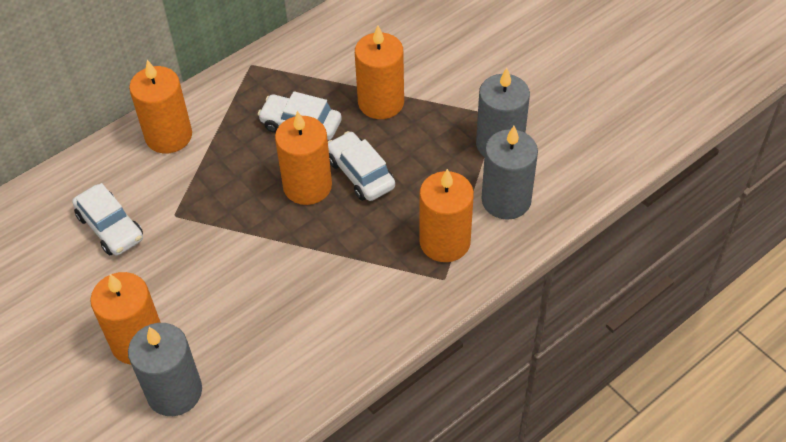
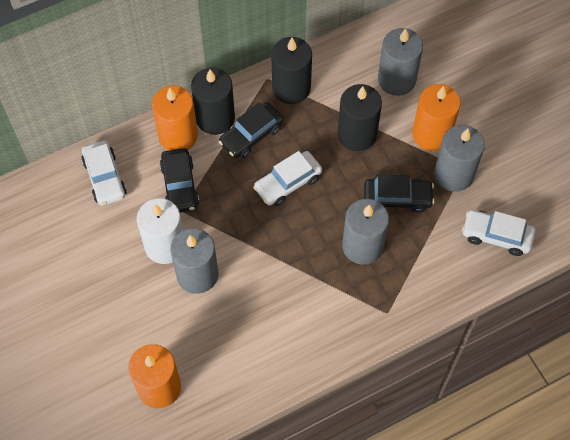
black candle: 0 -> 3
black car: 0 -> 3
grey candle: 3 -> 4
orange candle: 5 -> 3
white candle: 0 -> 1

